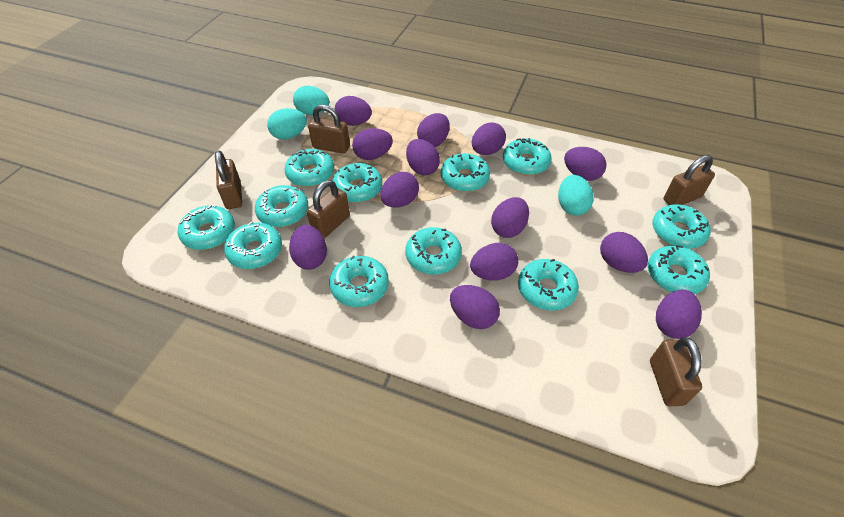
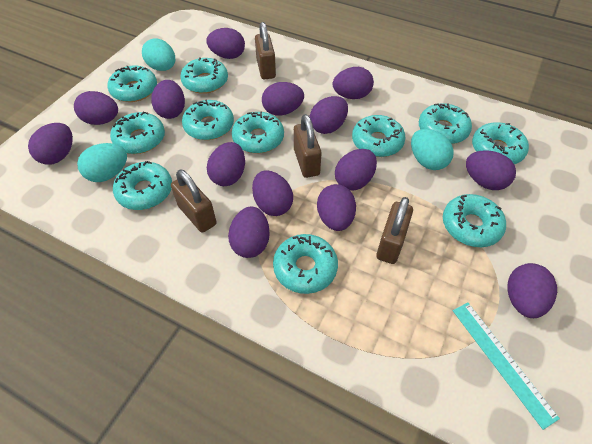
brown padlock: 5 -> 4
purple egg: 13 -> 14
turquoise donut: 12 -> 11
turquoise ruler: 0 -> 1

